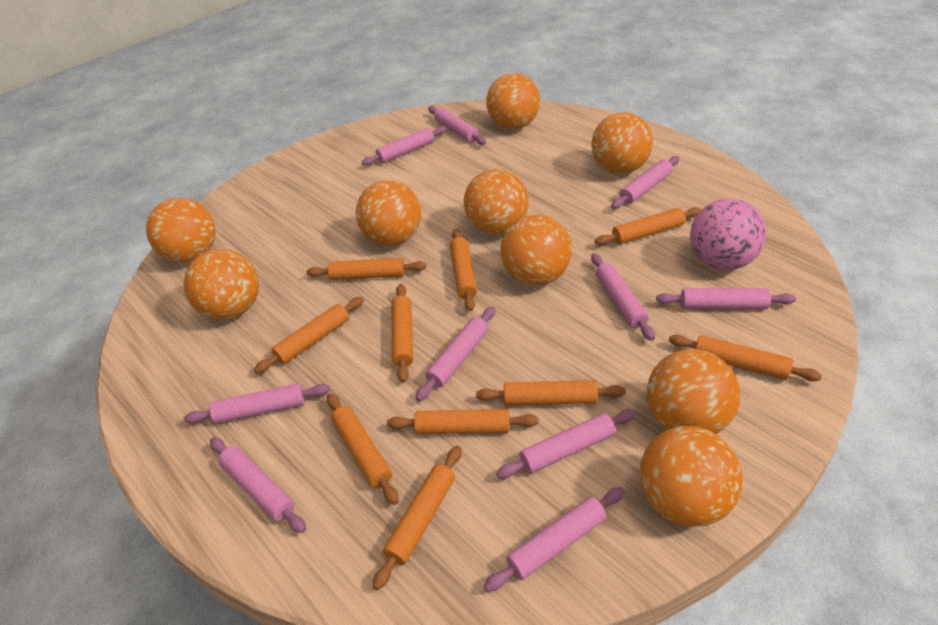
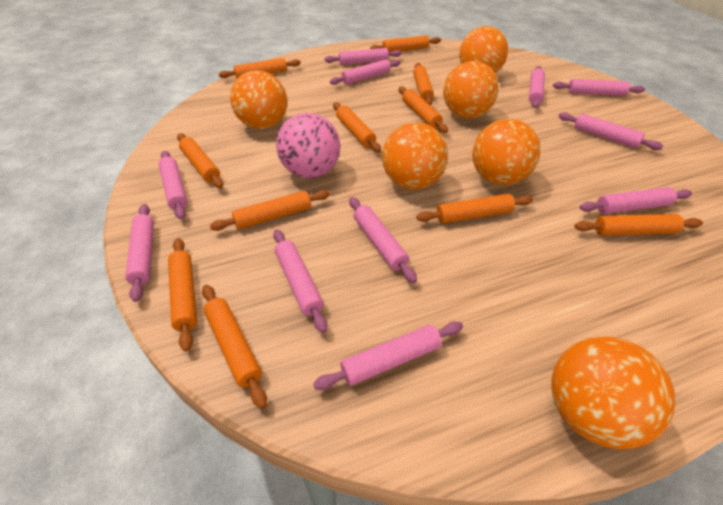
orange ball: 9 -> 6
orange rolling pin: 10 -> 11
pink rolling pin: 10 -> 11

